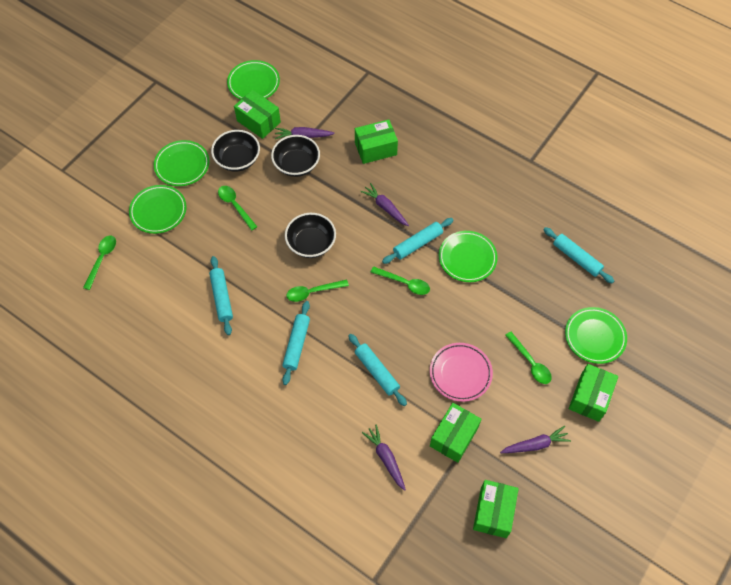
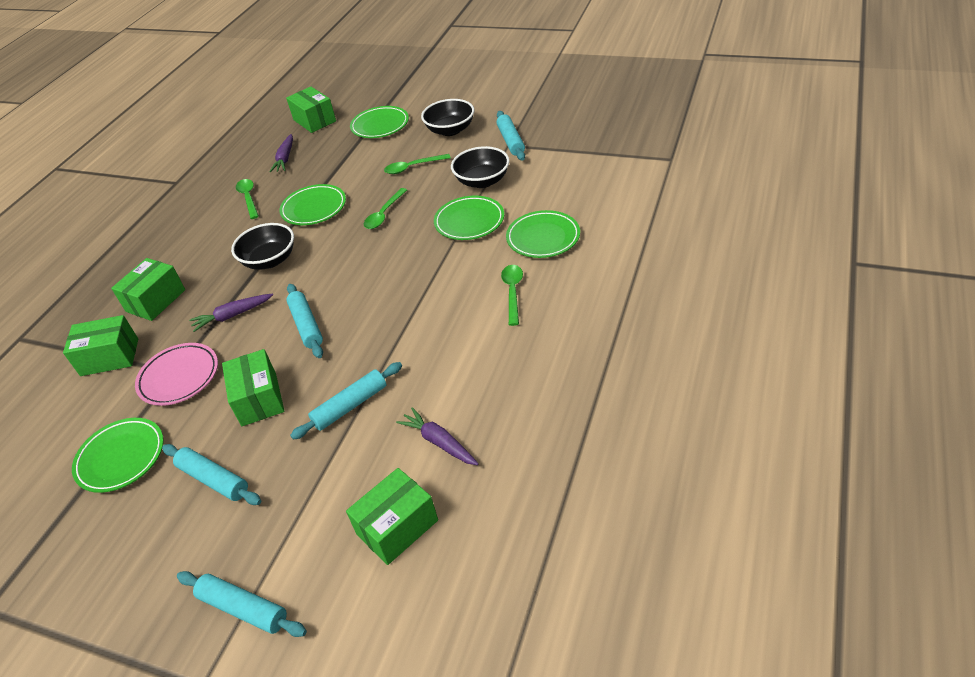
green spoon: 5 -> 4
purple carrot: 4 -> 3

